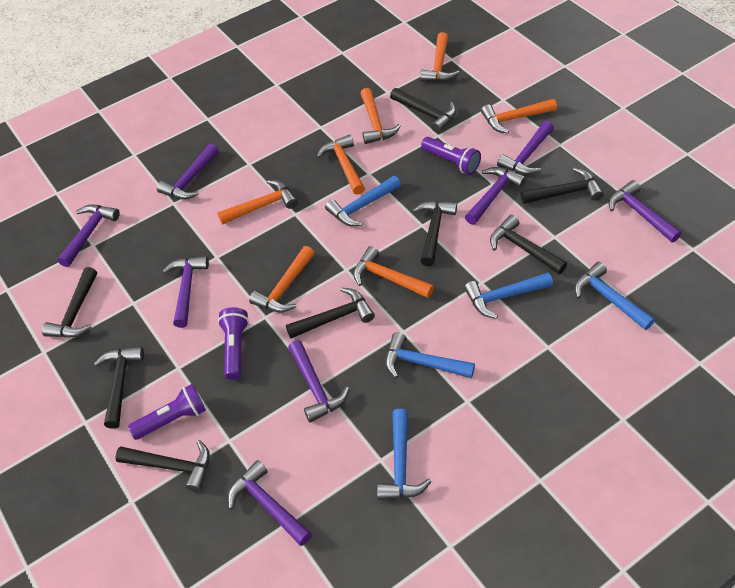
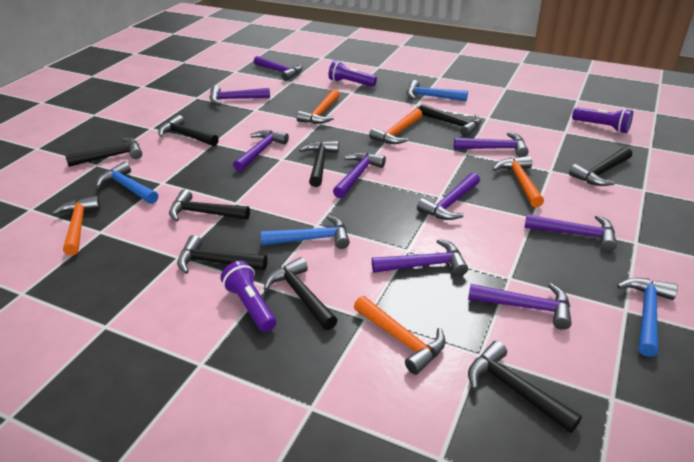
black hammer: 8 -> 9
blue hammer: 5 -> 4
orange hammer: 7 -> 5
purple hammer: 8 -> 9

